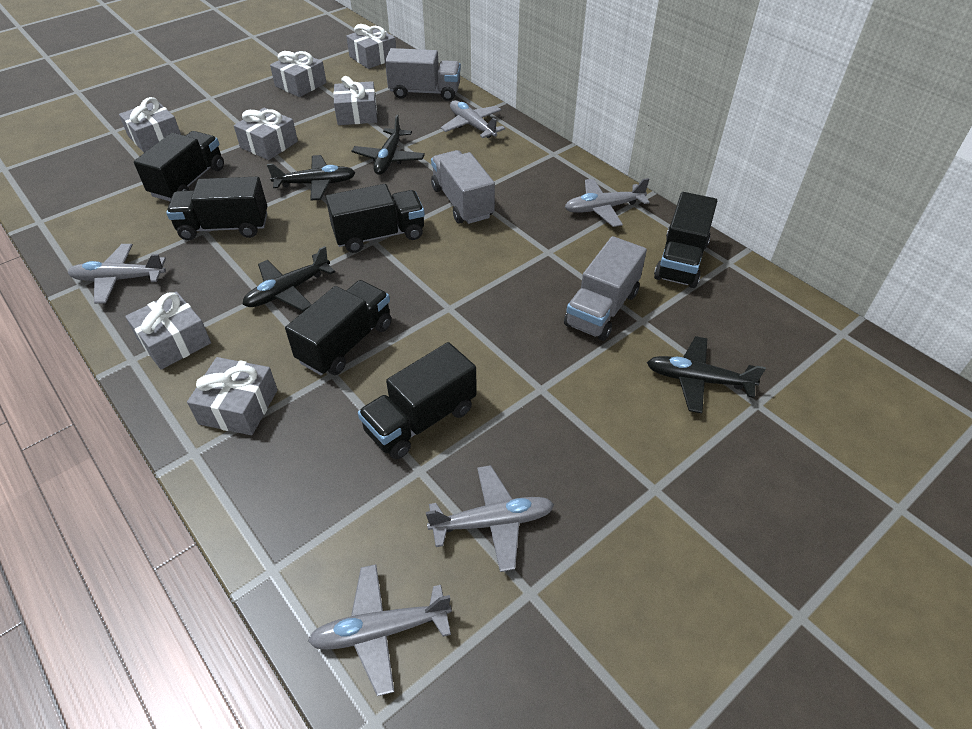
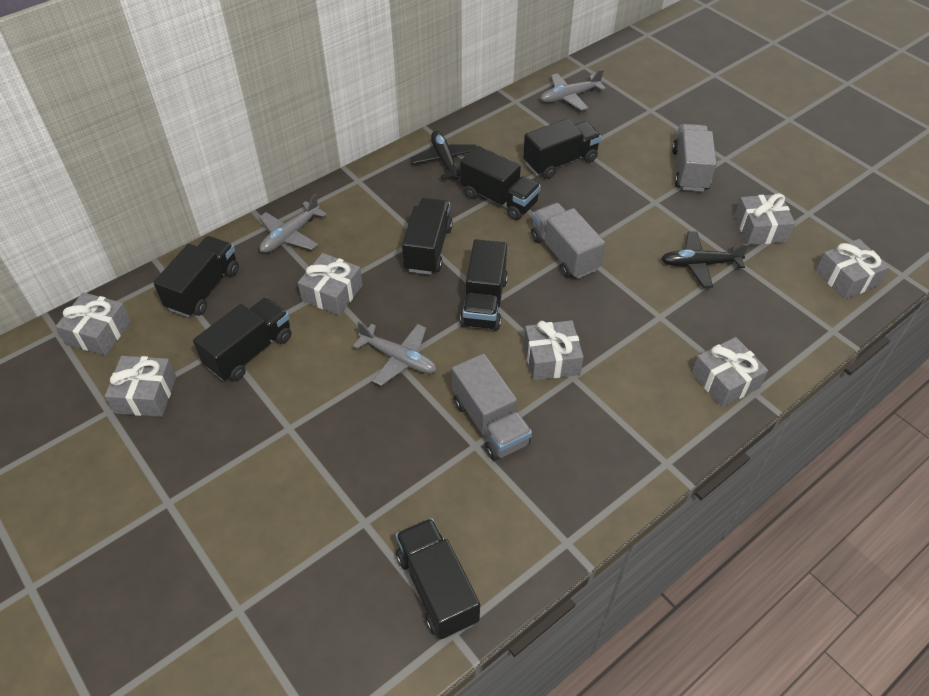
black plane: 4 -> 2
black truck: 6 -> 7
grey plane: 5 -> 3

